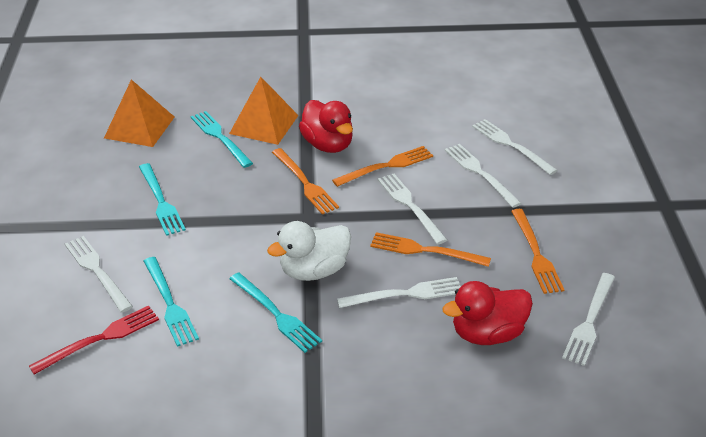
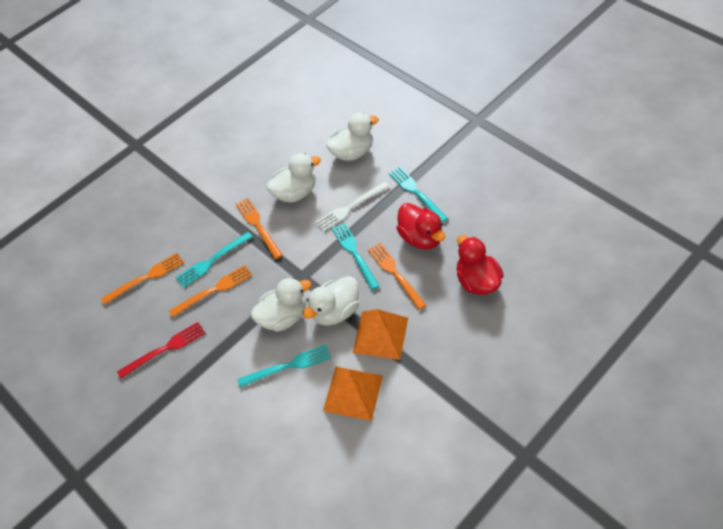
white duck: 1 -> 4
white fork: 6 -> 1

